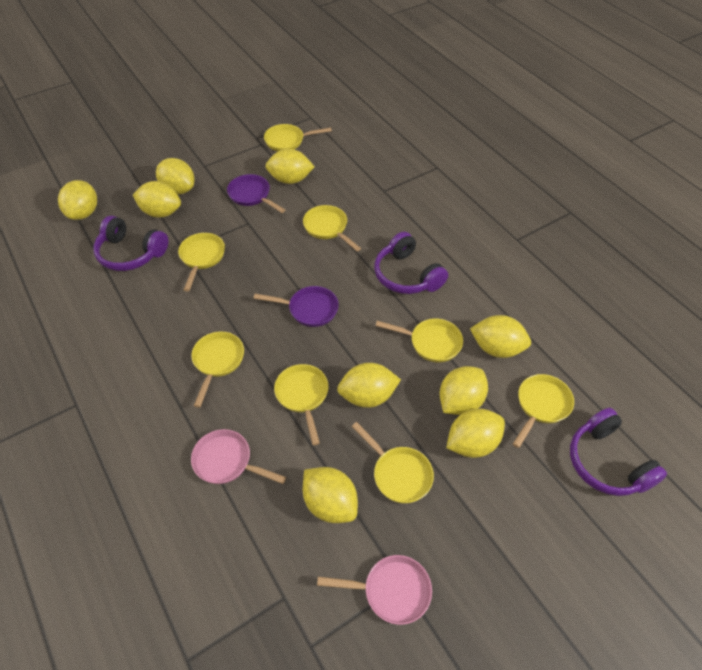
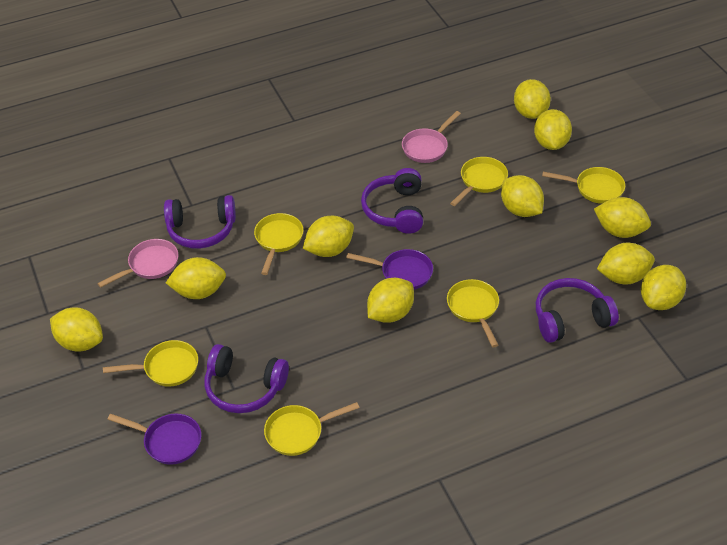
purple headphones: 3 -> 4
yellow lemon: 9 -> 10
yellow pan: 8 -> 6

